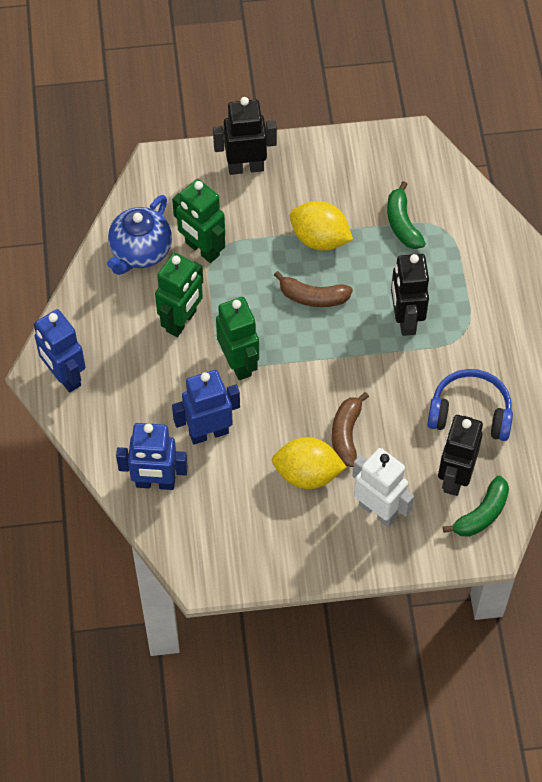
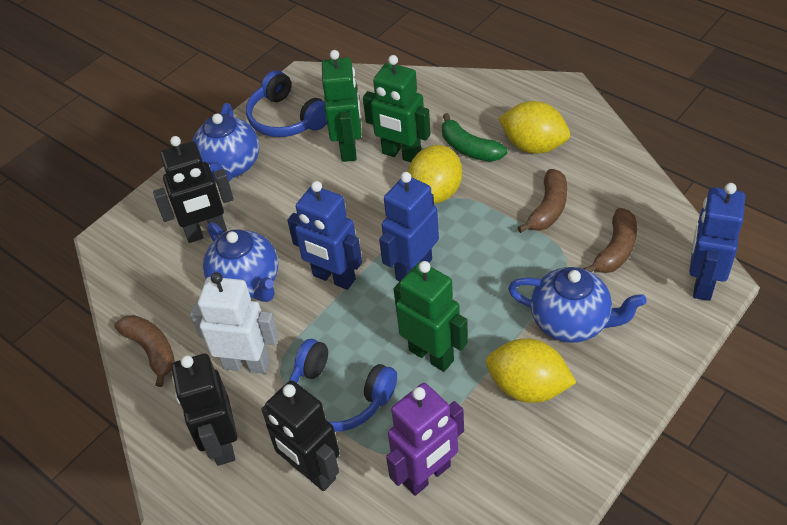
blue headphones: 1 -> 2
blue teapot: 1 -> 3
brown banana: 2 -> 3
green banana: 2 -> 1
purple robot: 0 -> 1
yellow lemon: 2 -> 3

